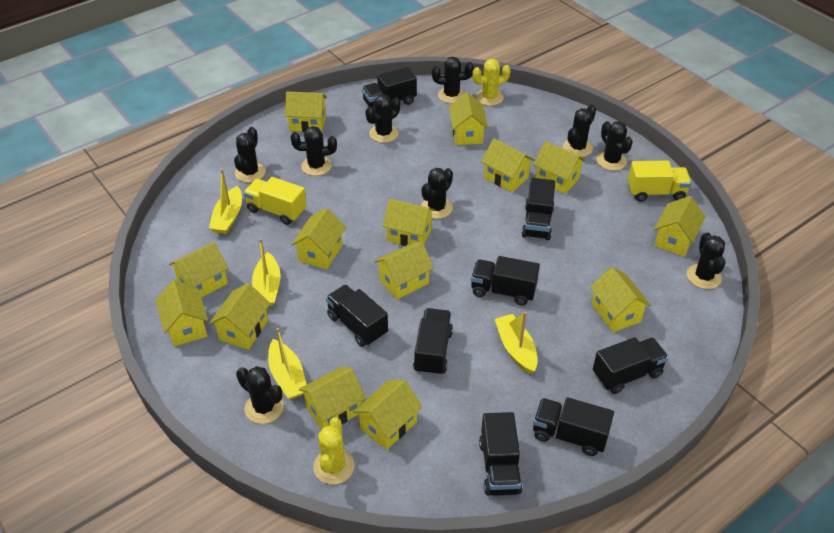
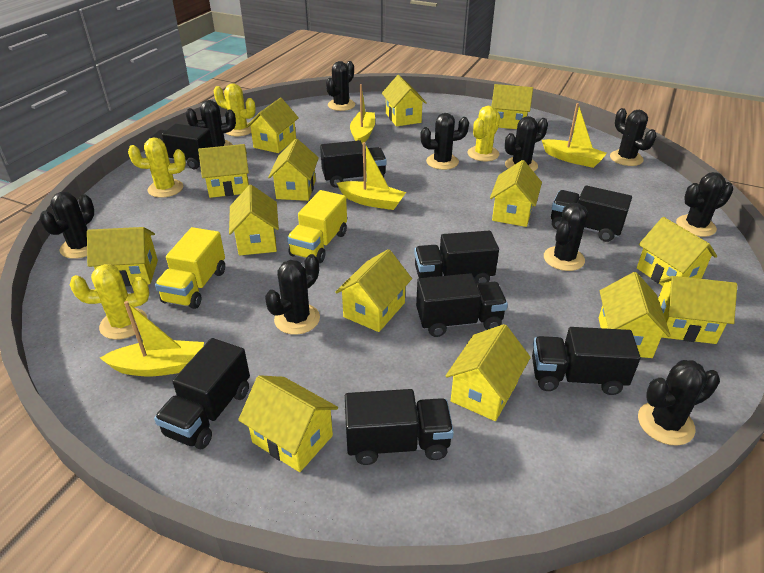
black cactus: 9 -> 10
yellow cactus: 2 -> 4

